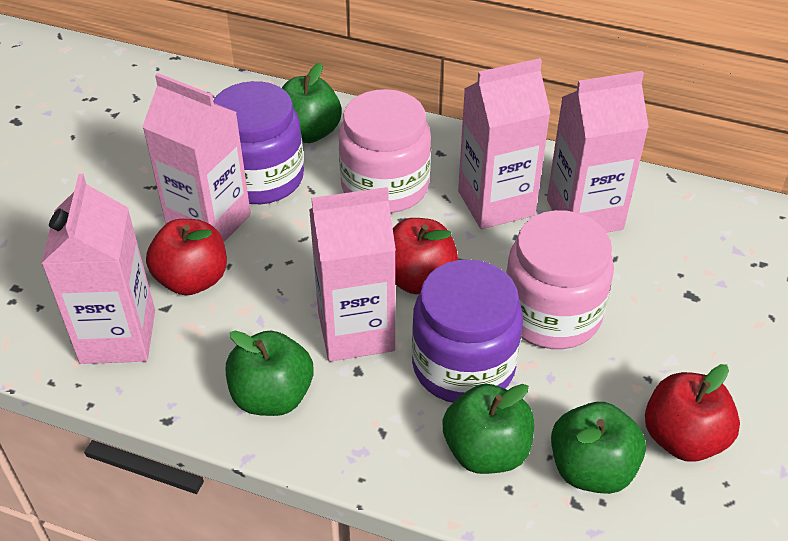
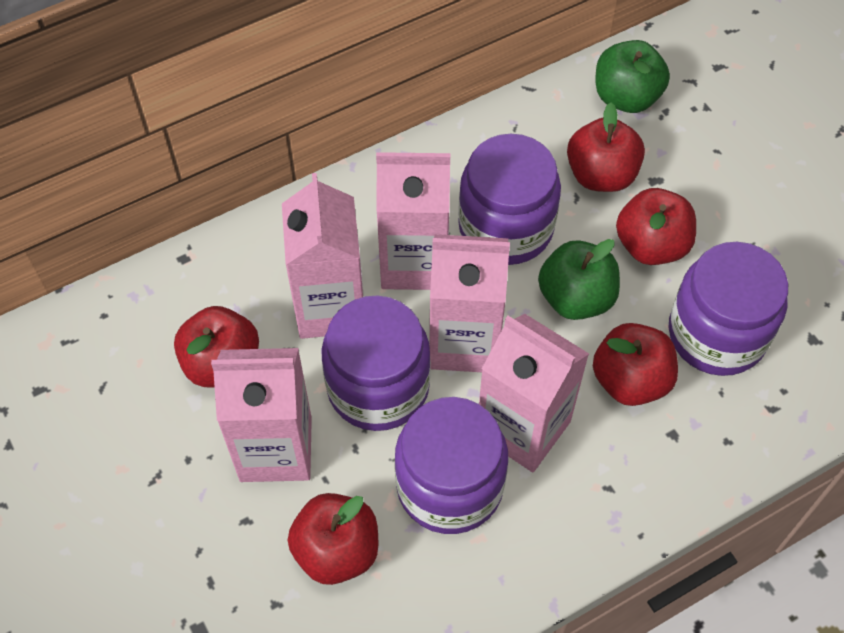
green apple: 4 -> 2
pink jar: 2 -> 0
purple jar: 2 -> 4
red apple: 3 -> 5

